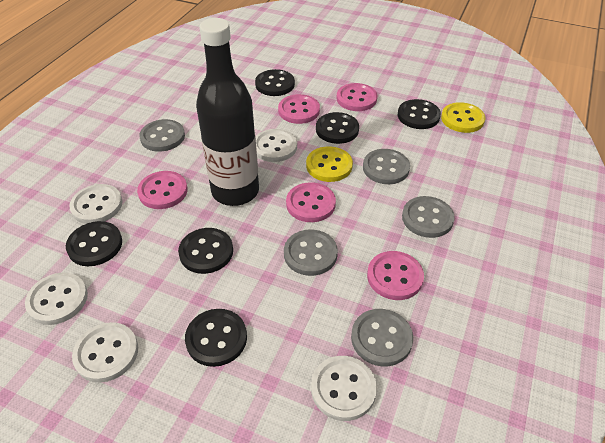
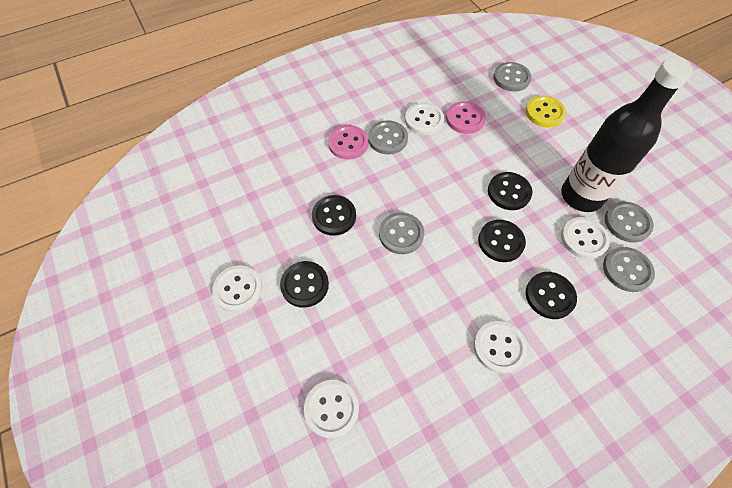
black button: 6 -> 5
pink button: 5 -> 2
yellow button: 2 -> 1

